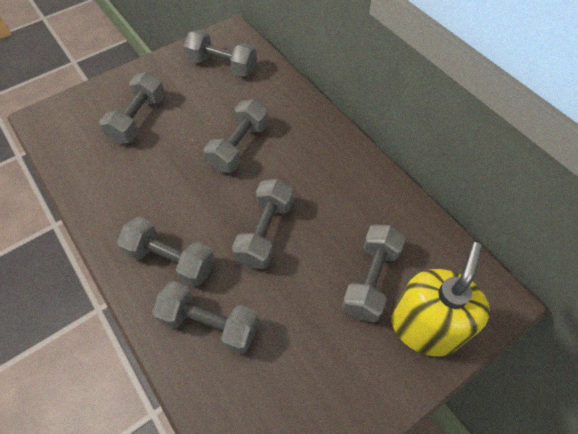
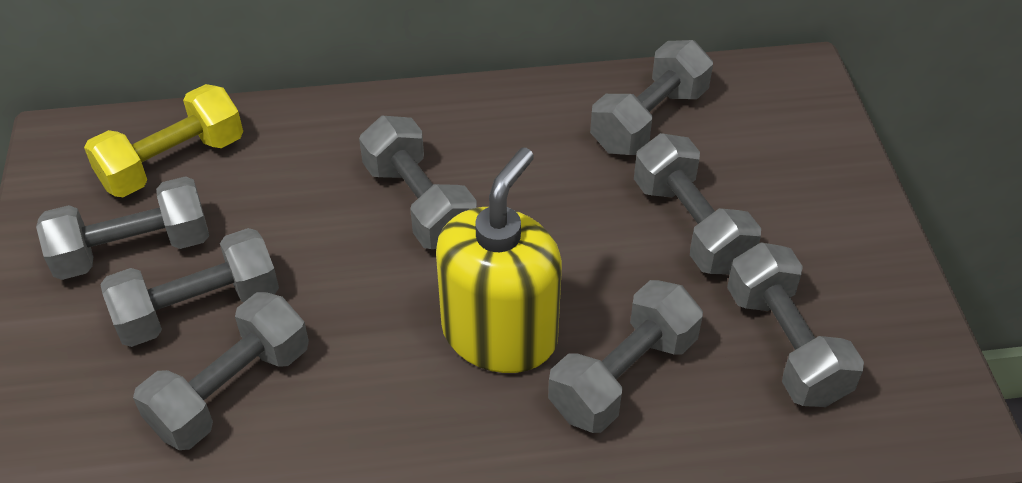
grey dumbbell: 7 -> 8
yellow dumbbell: 0 -> 1

